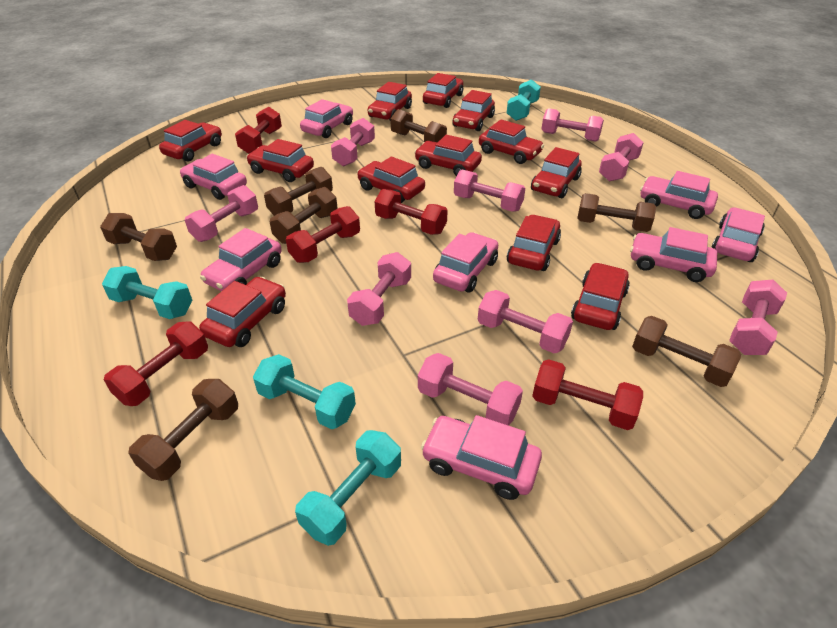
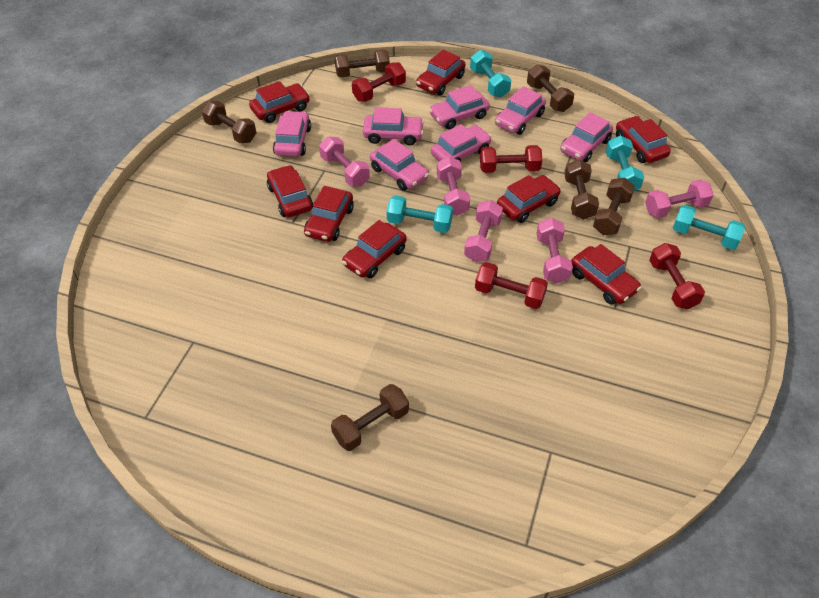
brown dumbbell: 7 -> 6
pink car: 8 -> 7
pink dumbbell: 9 -> 5
red car: 12 -> 8
red dumbbell: 5 -> 4

